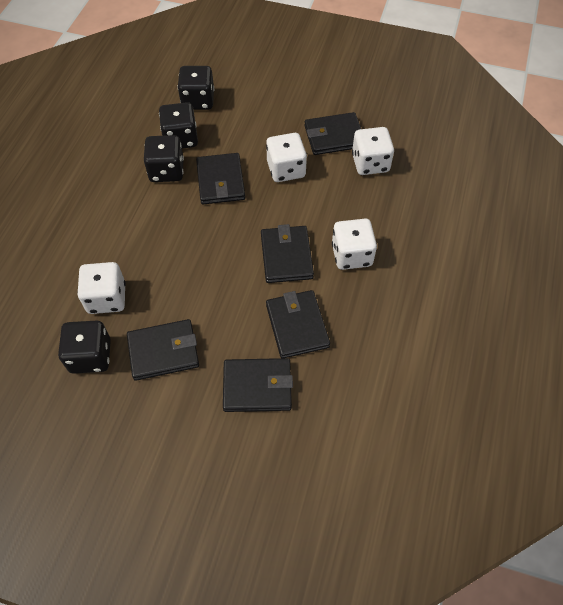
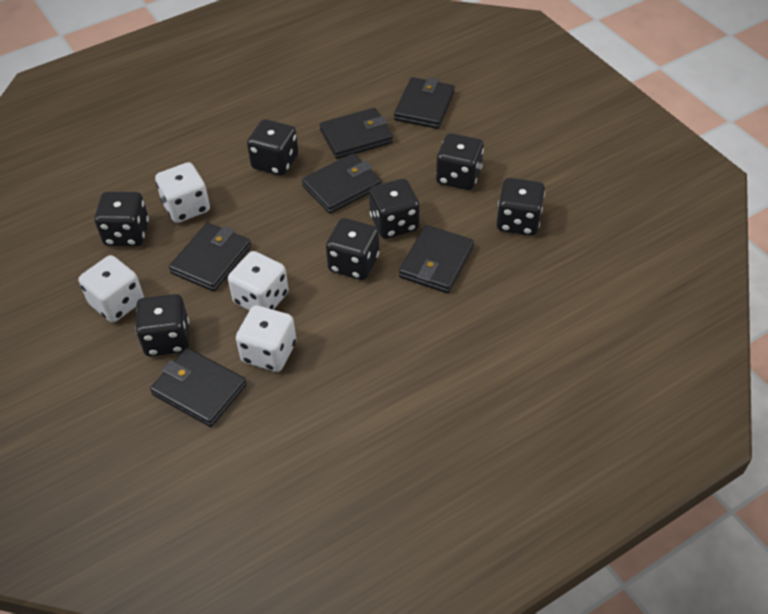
black dice: 4 -> 7

